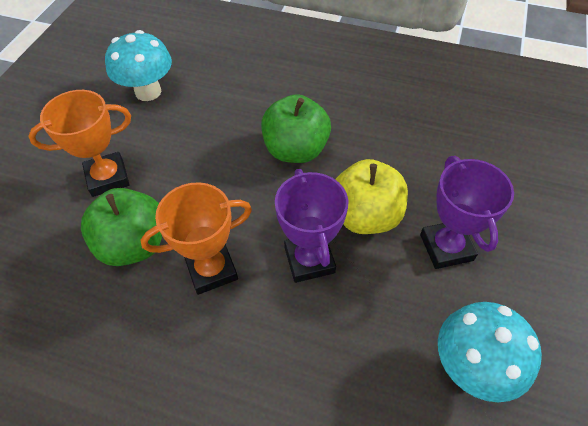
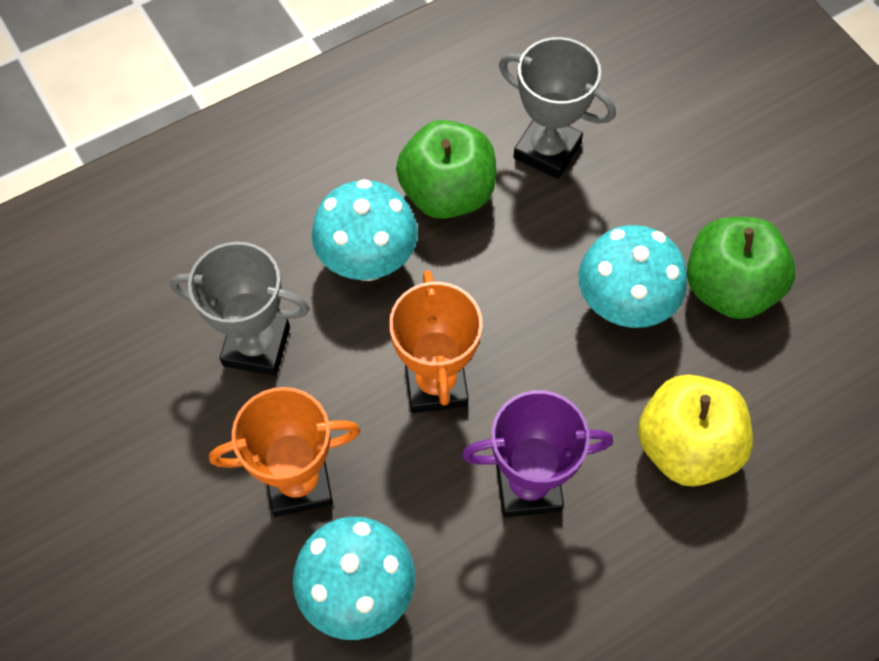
grey trophy: 0 -> 2
purple trophy: 2 -> 1
turquoise mushroom: 2 -> 3

